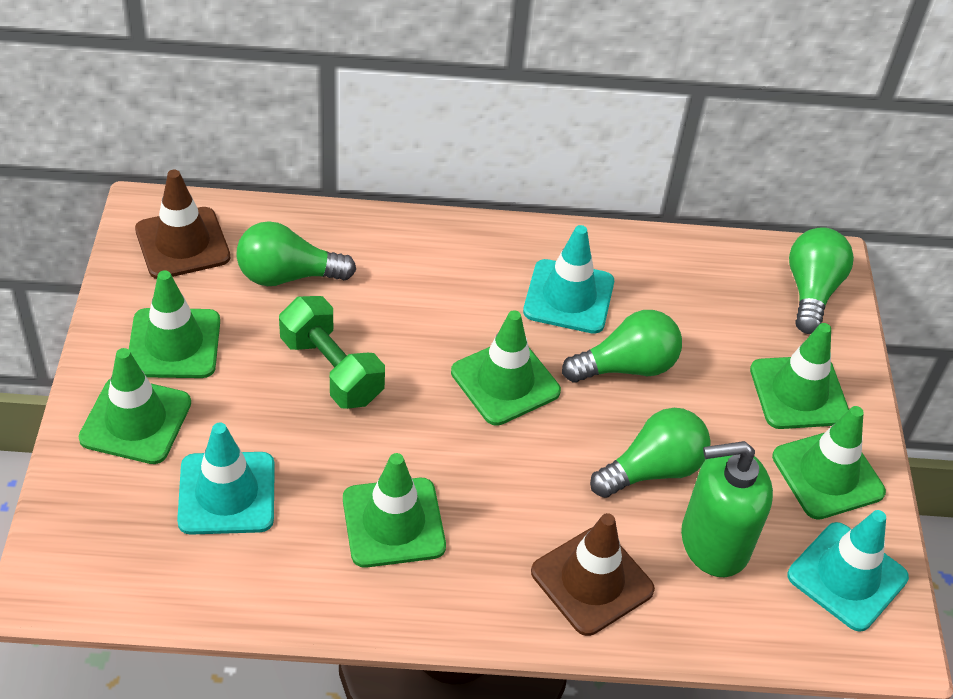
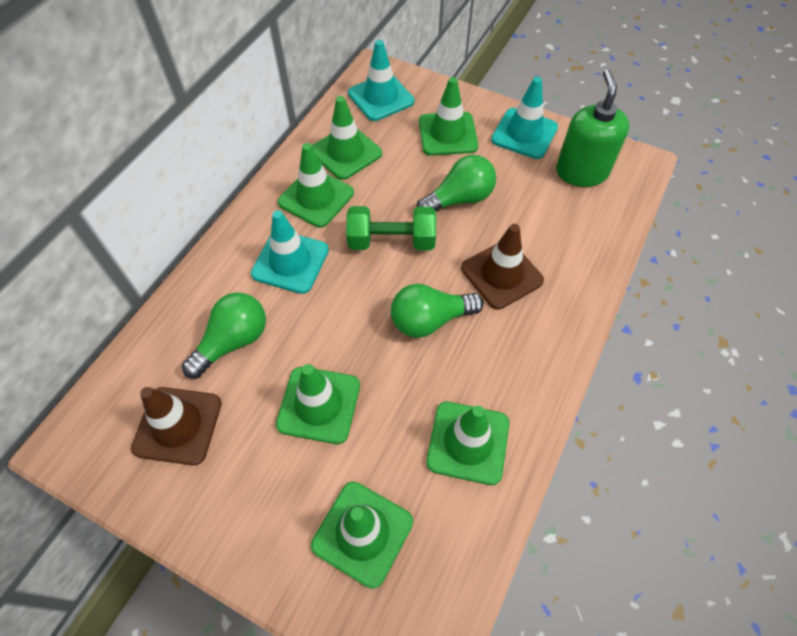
green light bulb: 4 -> 3

